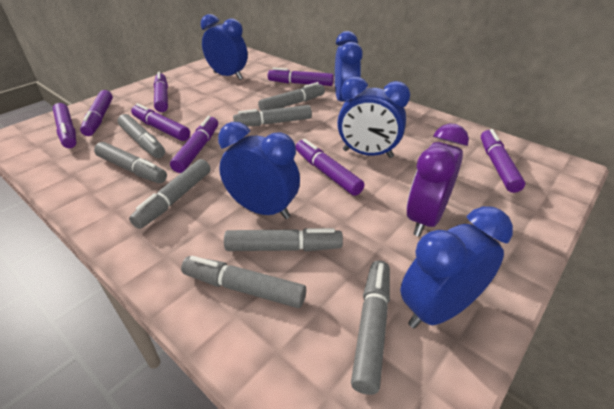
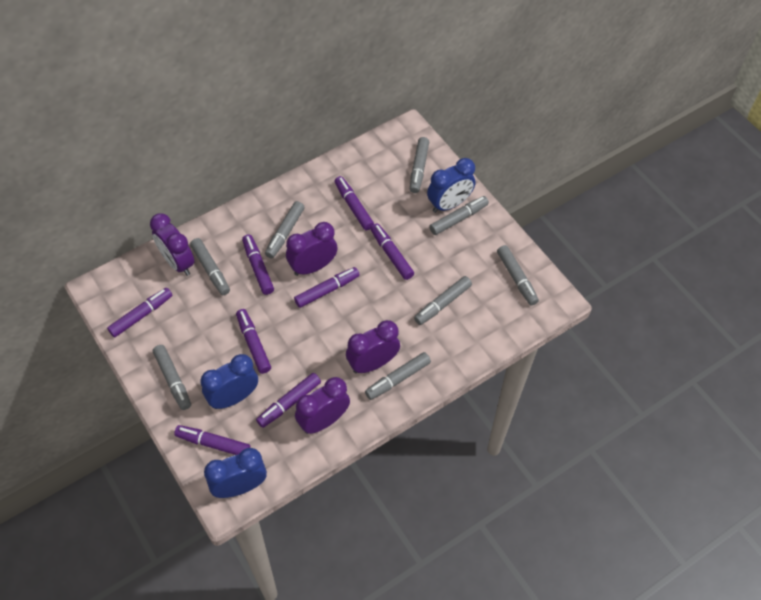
blue clock: 5 -> 3
purple clock: 1 -> 4

